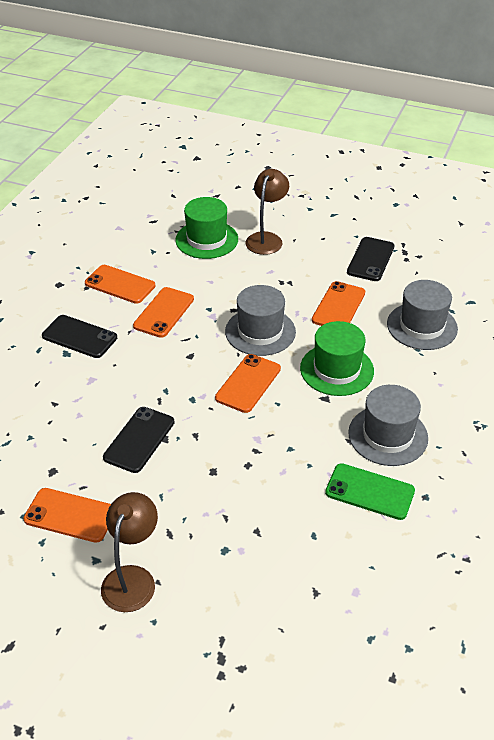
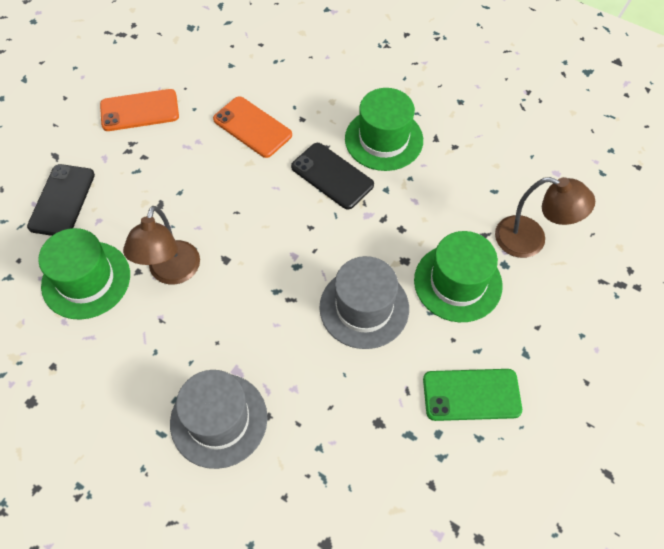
black phone: 3 -> 2
green hat: 2 -> 3
grey hat: 3 -> 2
orange phone: 5 -> 2

